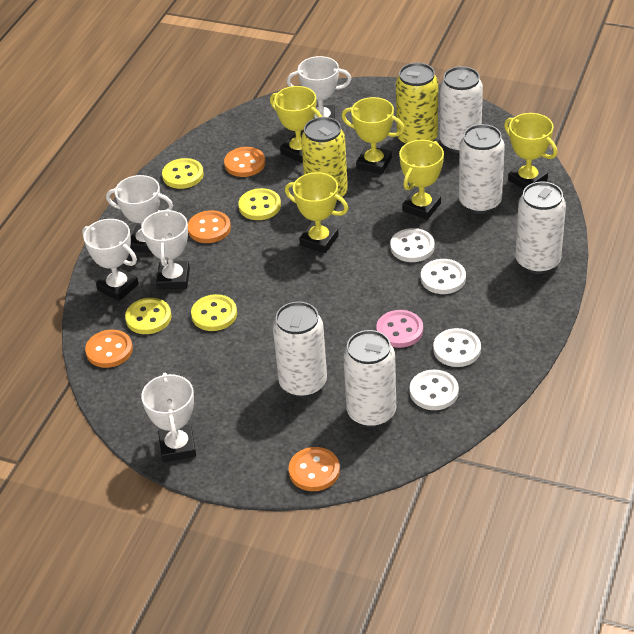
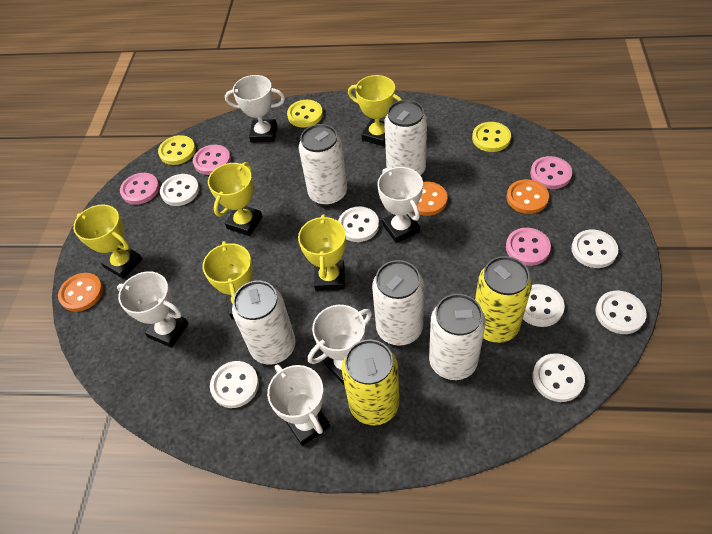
orange button: 4 -> 3
pink button: 1 -> 4
white button: 4 -> 7
yellow button: 4 -> 3

